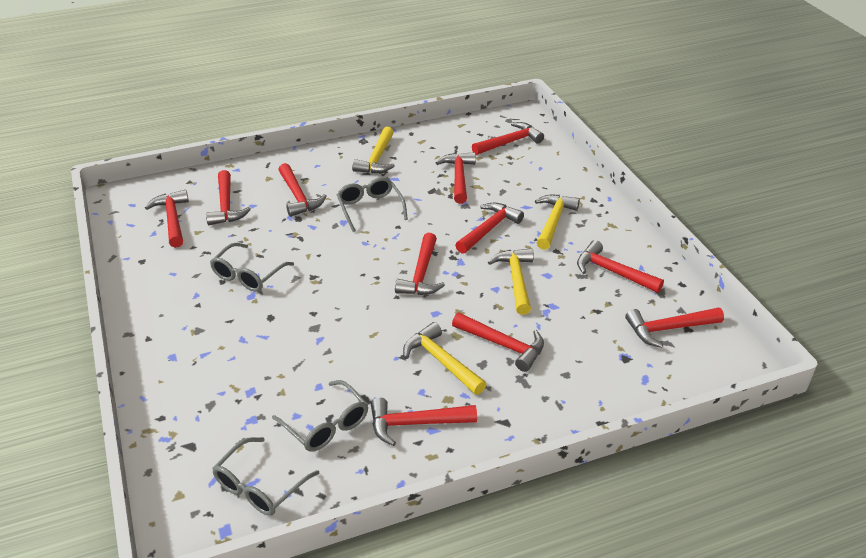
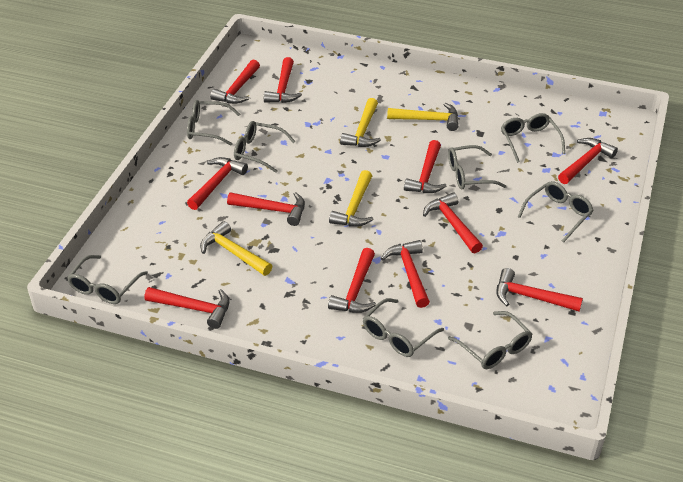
grey glasses: 4 -> 8

